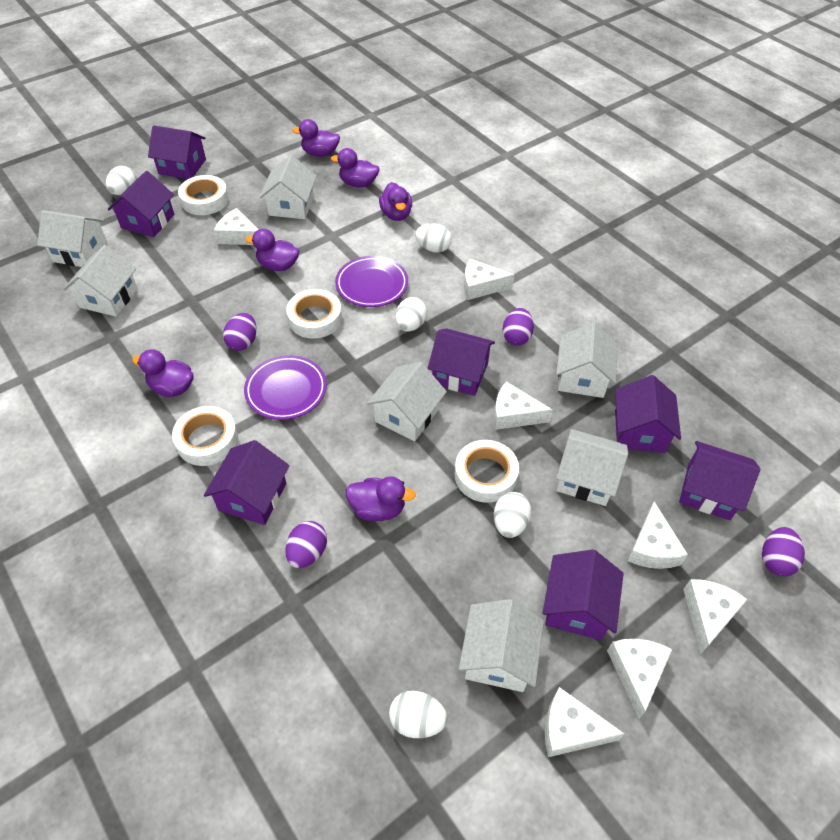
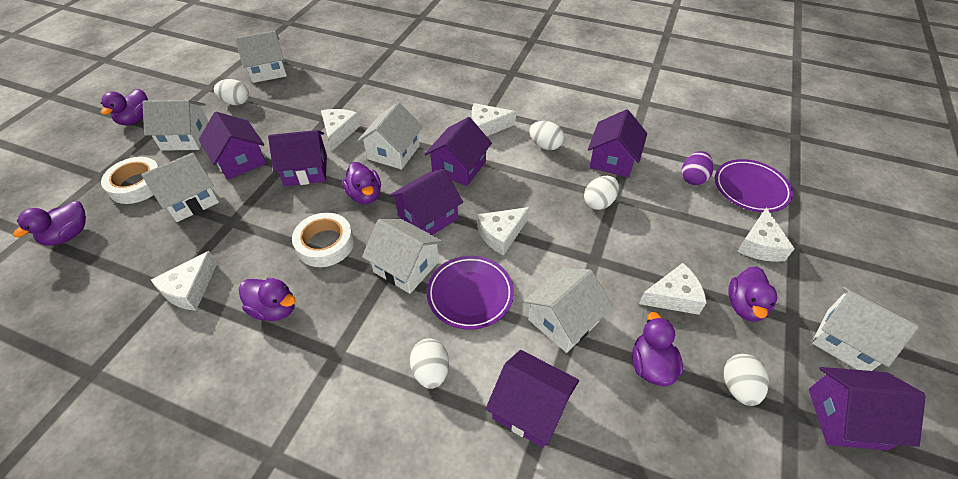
purple egg: 4 -> 1
white cheese: 7 -> 6
white tape: 4 -> 2

